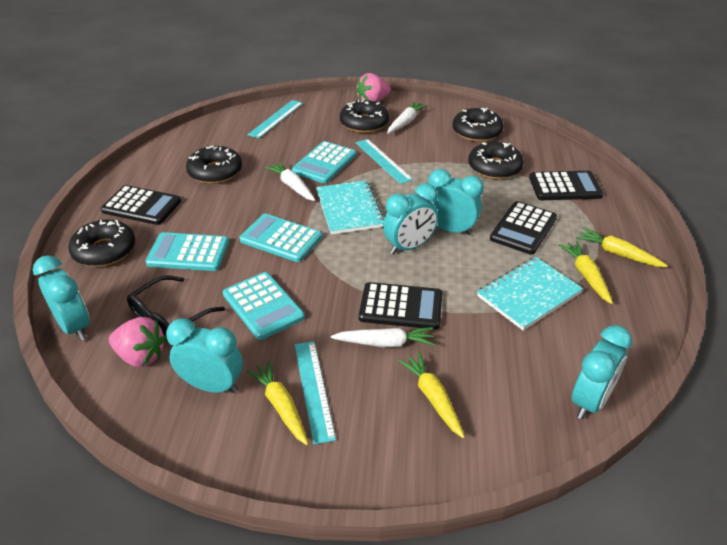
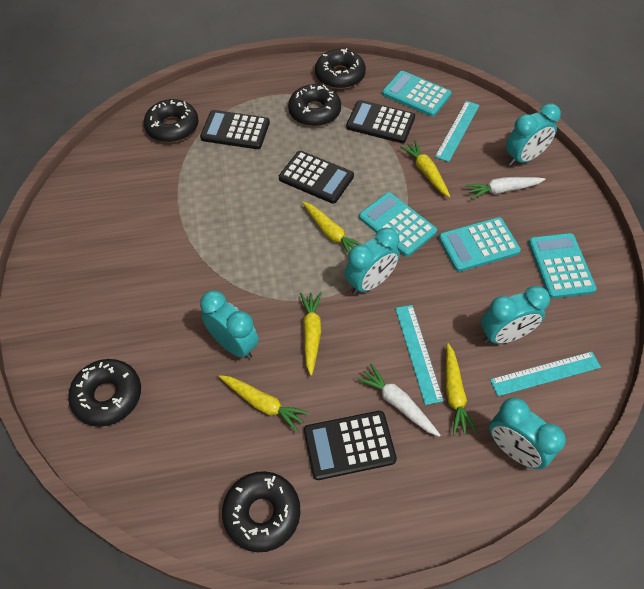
black glasses: 1 -> 0
pink strawberry: 2 -> 0
turquoise notebook: 2 -> 0
white carrot: 3 -> 2
yellow carrot: 4 -> 5

